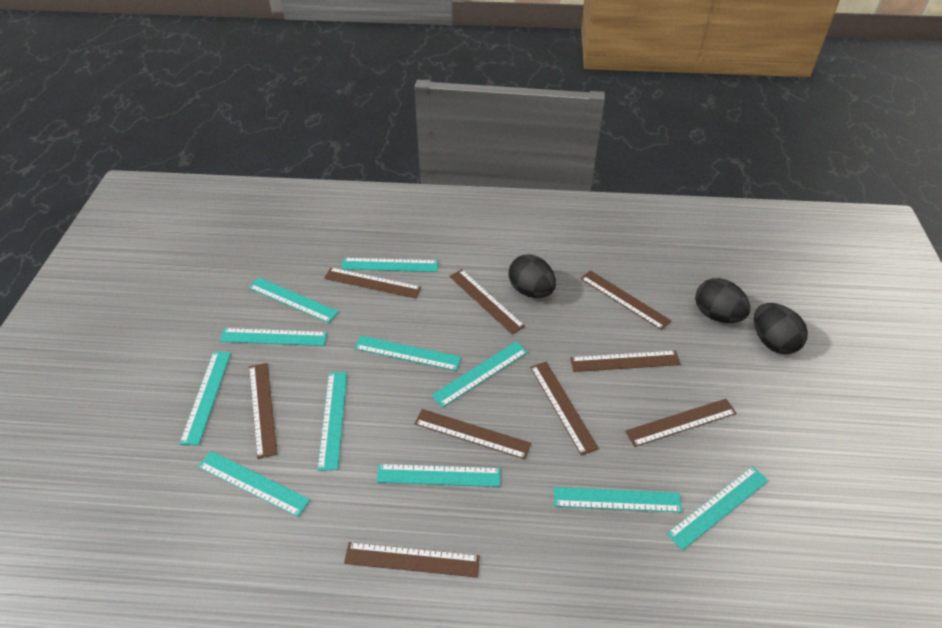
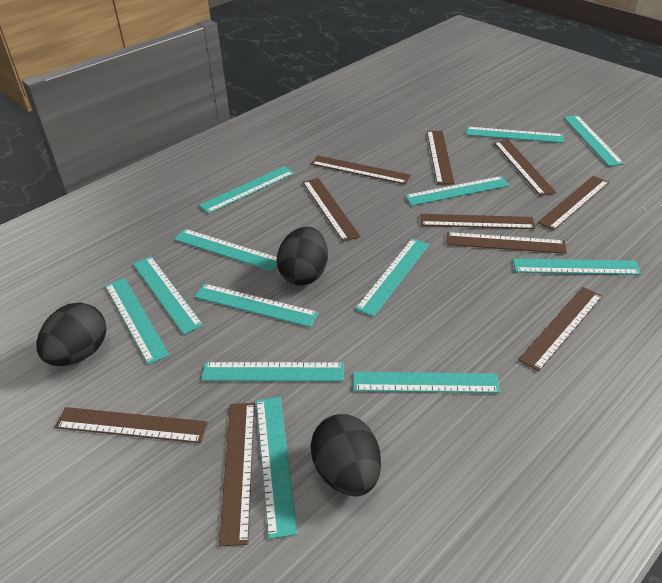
brown ruler: 9 -> 10
turquoise ruler: 11 -> 13

